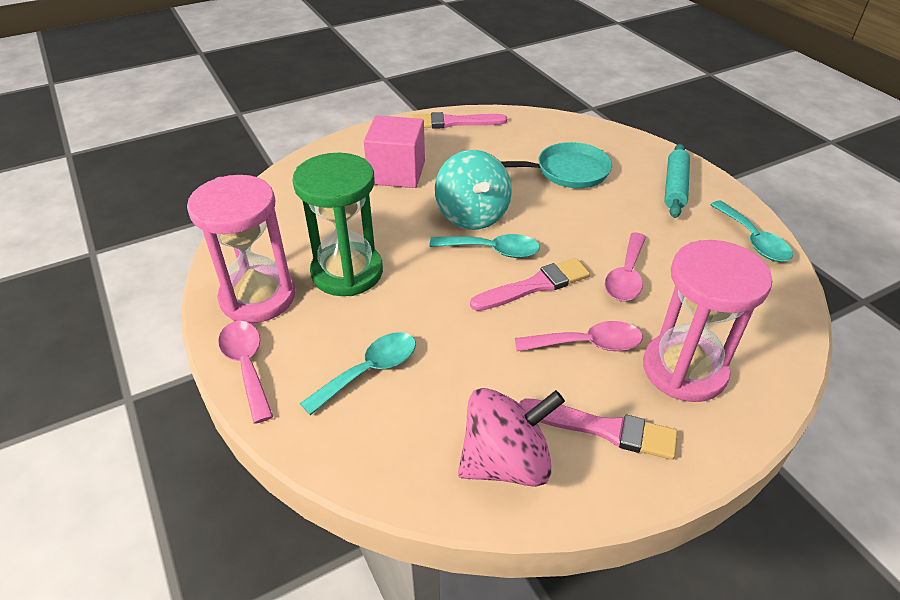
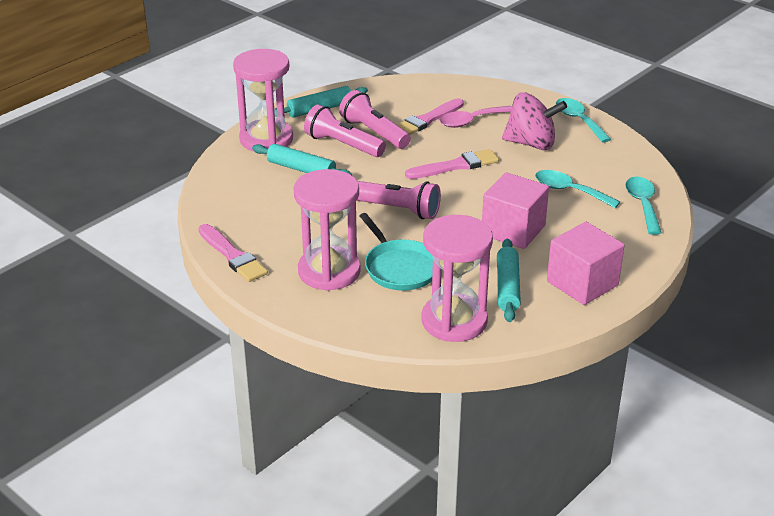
green hourglass: 1 -> 0
pink cube: 1 -> 2
pink flashlight: 0 -> 3
pink hourglass: 2 -> 3
pink spoon: 3 -> 1
turquoise rolling pin: 1 -> 3
turquoise spinning top: 1 -> 0

